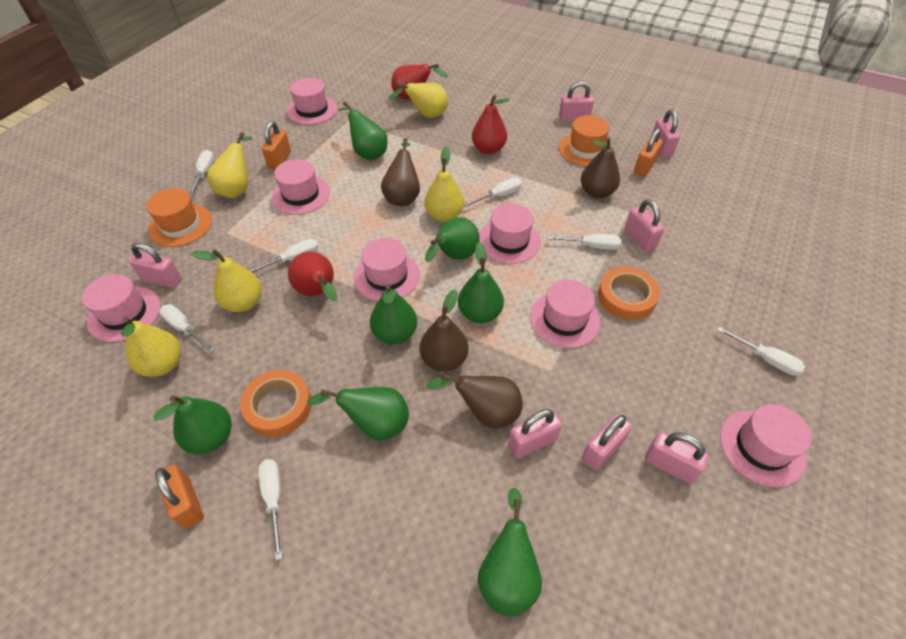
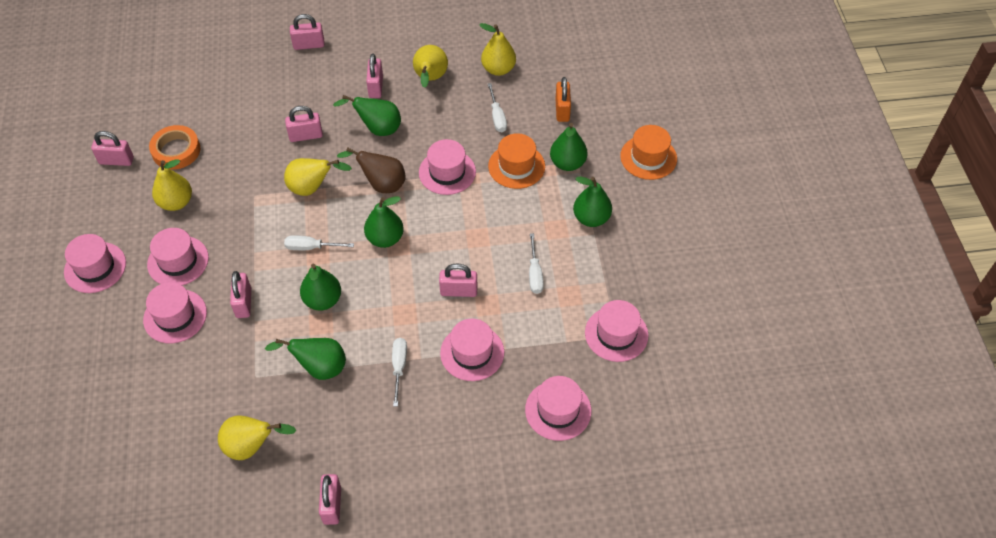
brown pear: 4 -> 1
green pear: 7 -> 6
orange padlock: 3 -> 1
orange tape: 2 -> 1
red pear: 3 -> 0
white screwdriver: 7 -> 4

